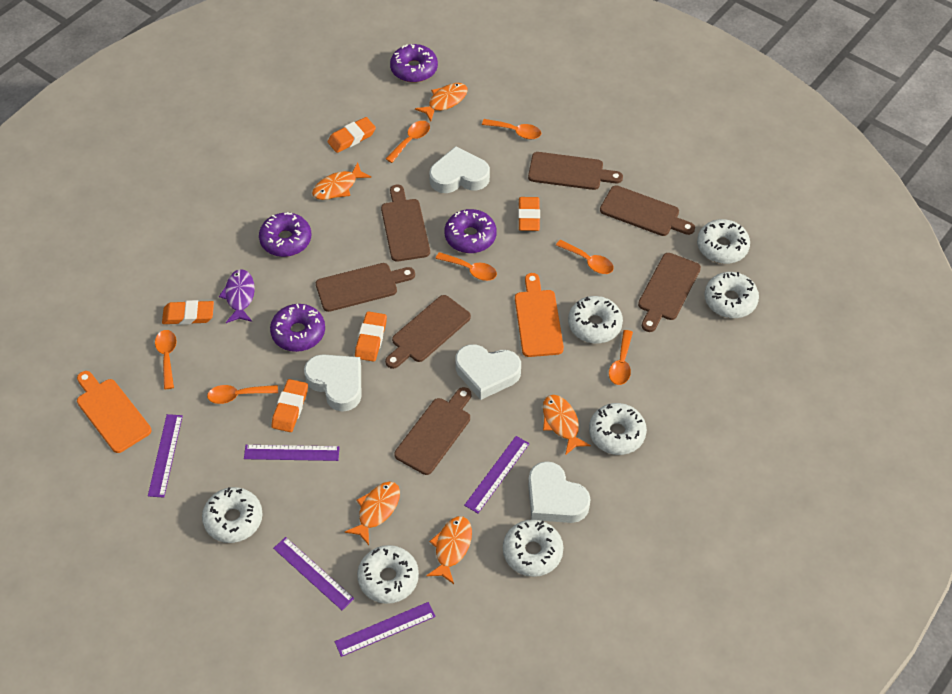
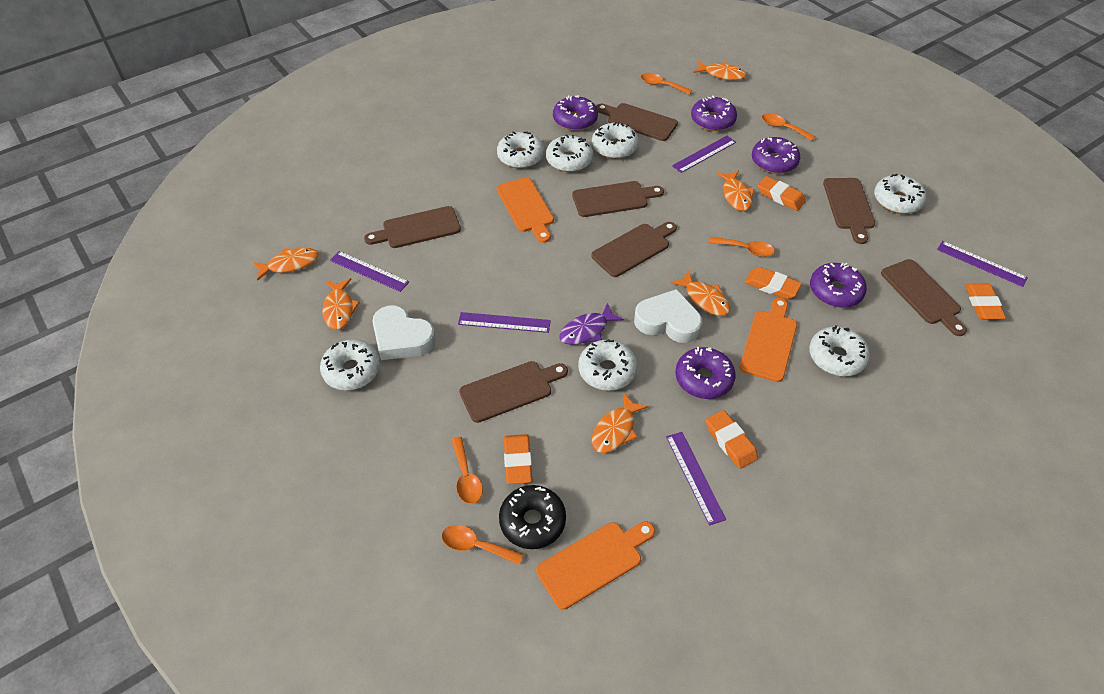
black donut: 0 -> 1
orange cutting board: 2 -> 3
orange fish: 5 -> 6
orange spoon: 7 -> 5
purple donut: 4 -> 5
white heart: 4 -> 2

